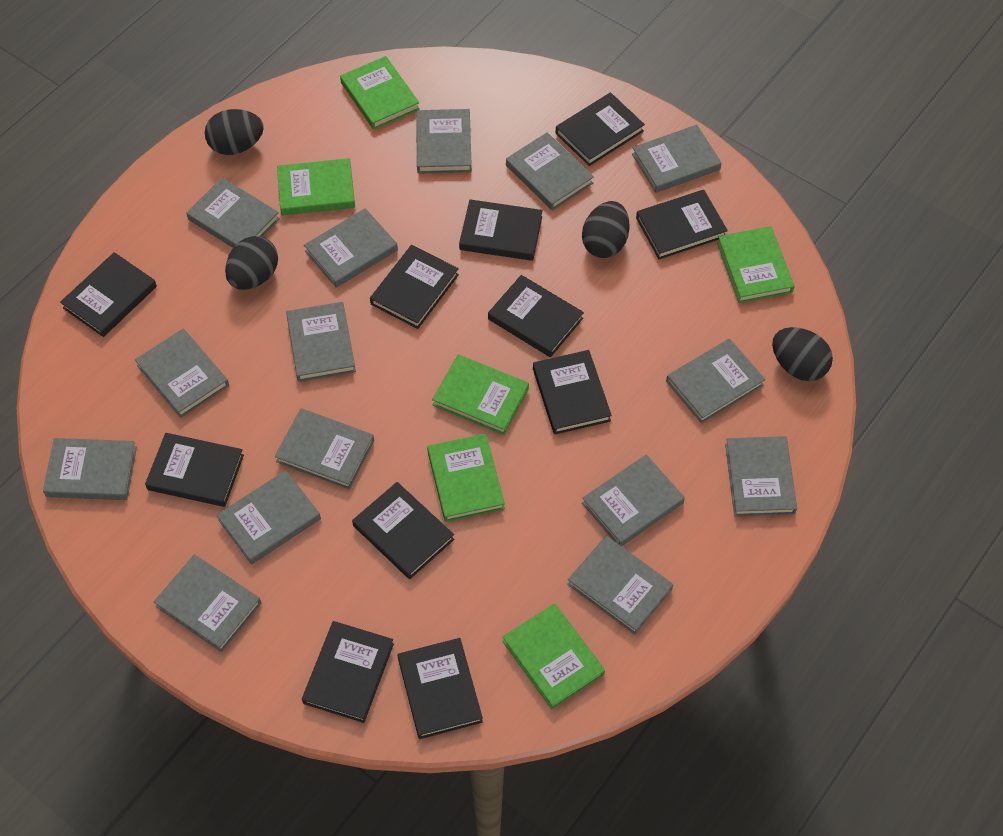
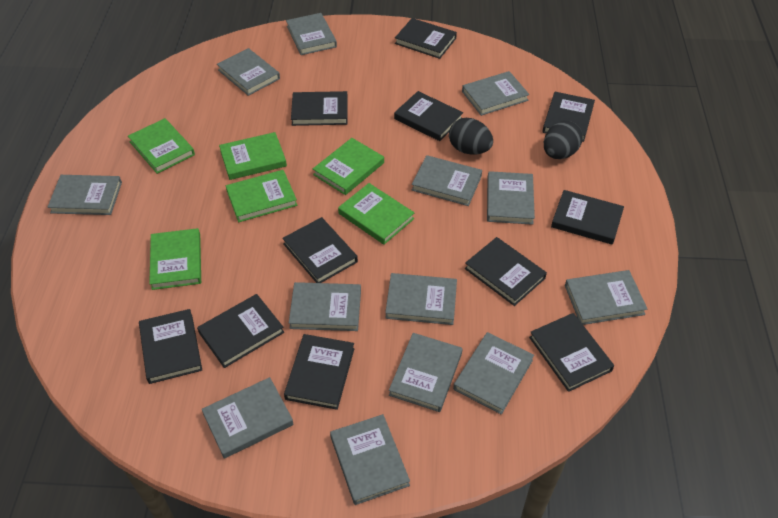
black egg: 4 -> 2
grey book: 15 -> 13

